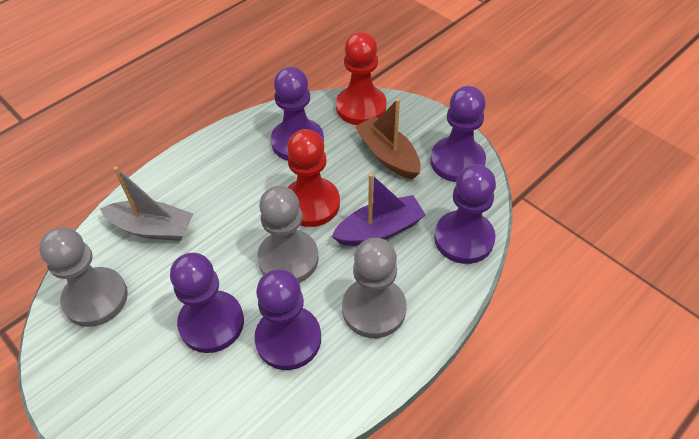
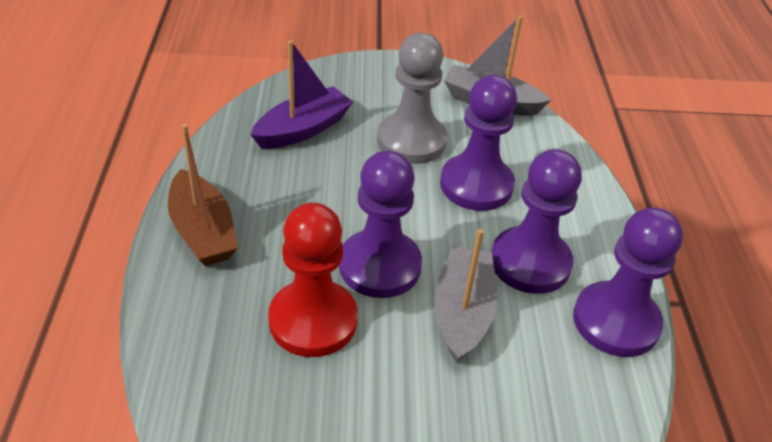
grey boat: 1 -> 2
grey pawn: 3 -> 1
purple pawn: 5 -> 4
red pawn: 2 -> 1

